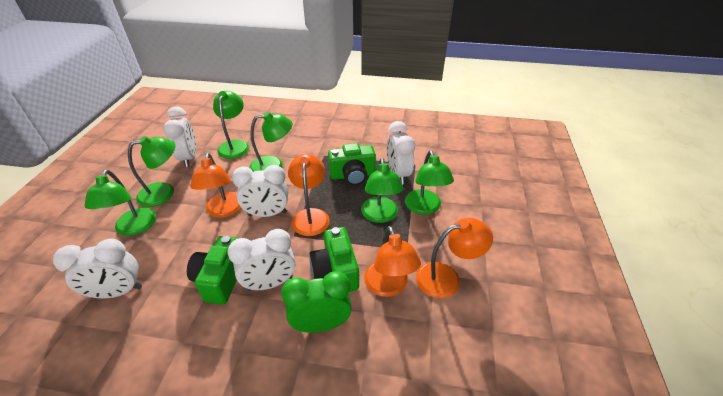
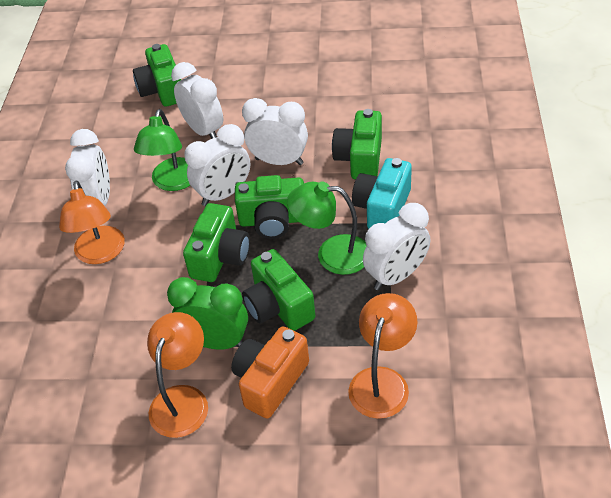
green camera: 3 -> 5
green lamp: 6 -> 2
orange camera: 0 -> 1
orange lamp: 4 -> 3
turquoise camera: 0 -> 1

